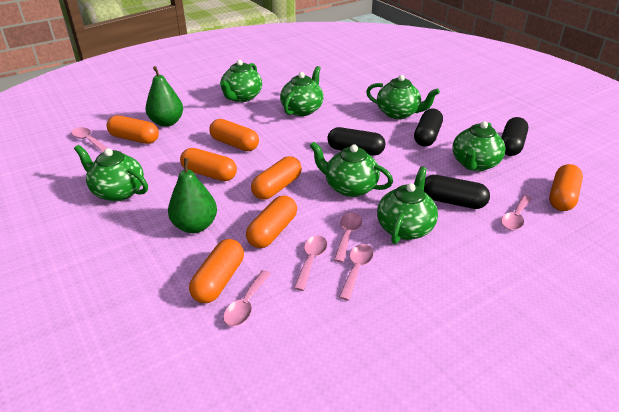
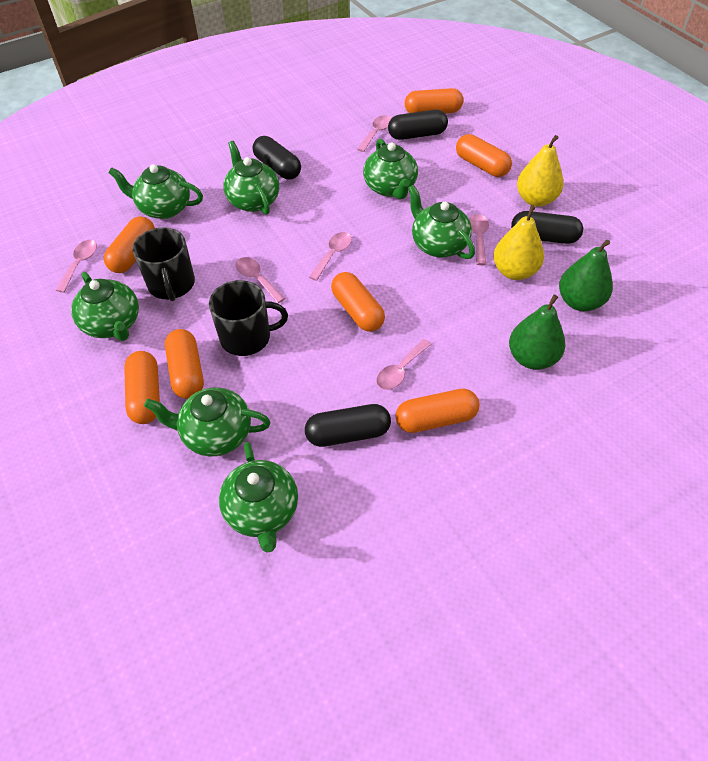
black mug: 0 -> 2
yellow pear: 0 -> 2

